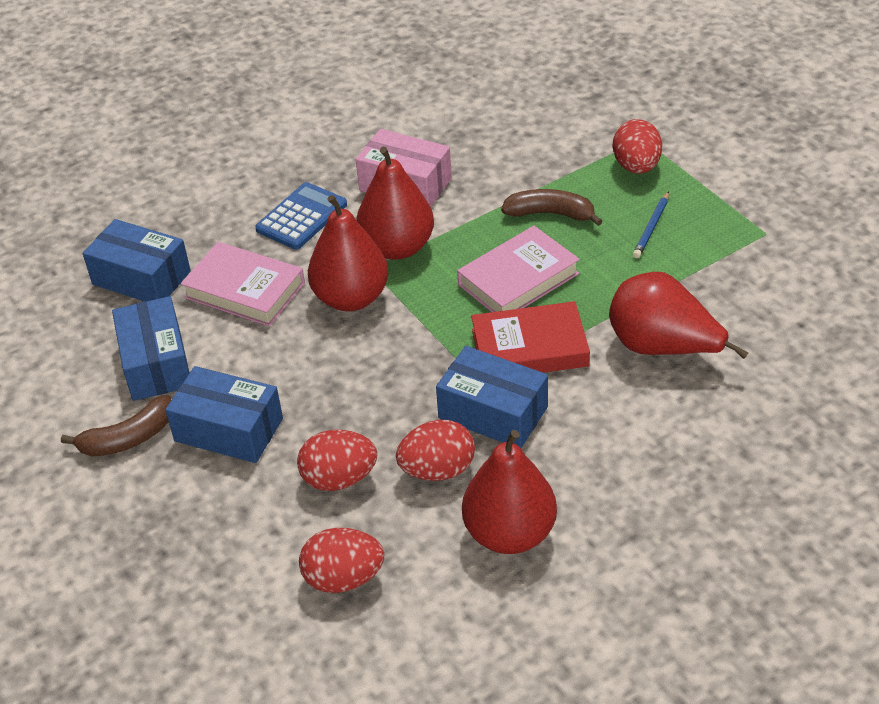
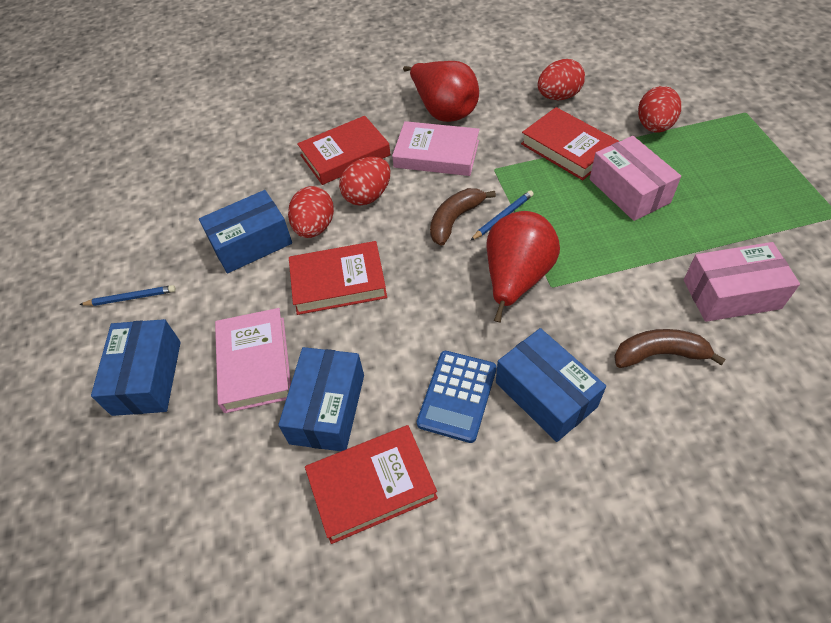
blue pencil: 1 -> 2
pink box: 1 -> 2
red book: 1 -> 4
red pear: 4 -> 2

